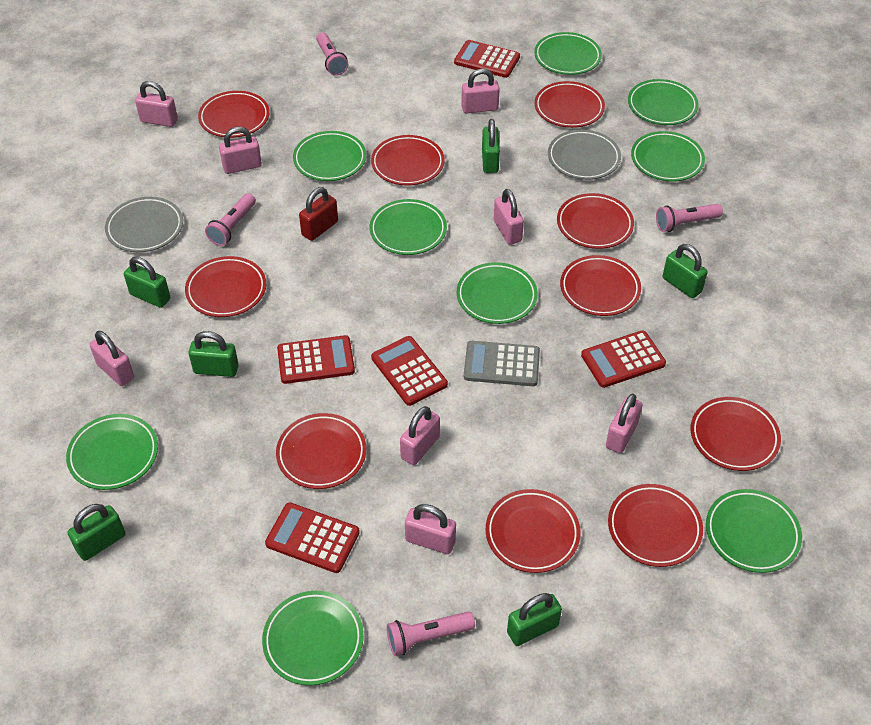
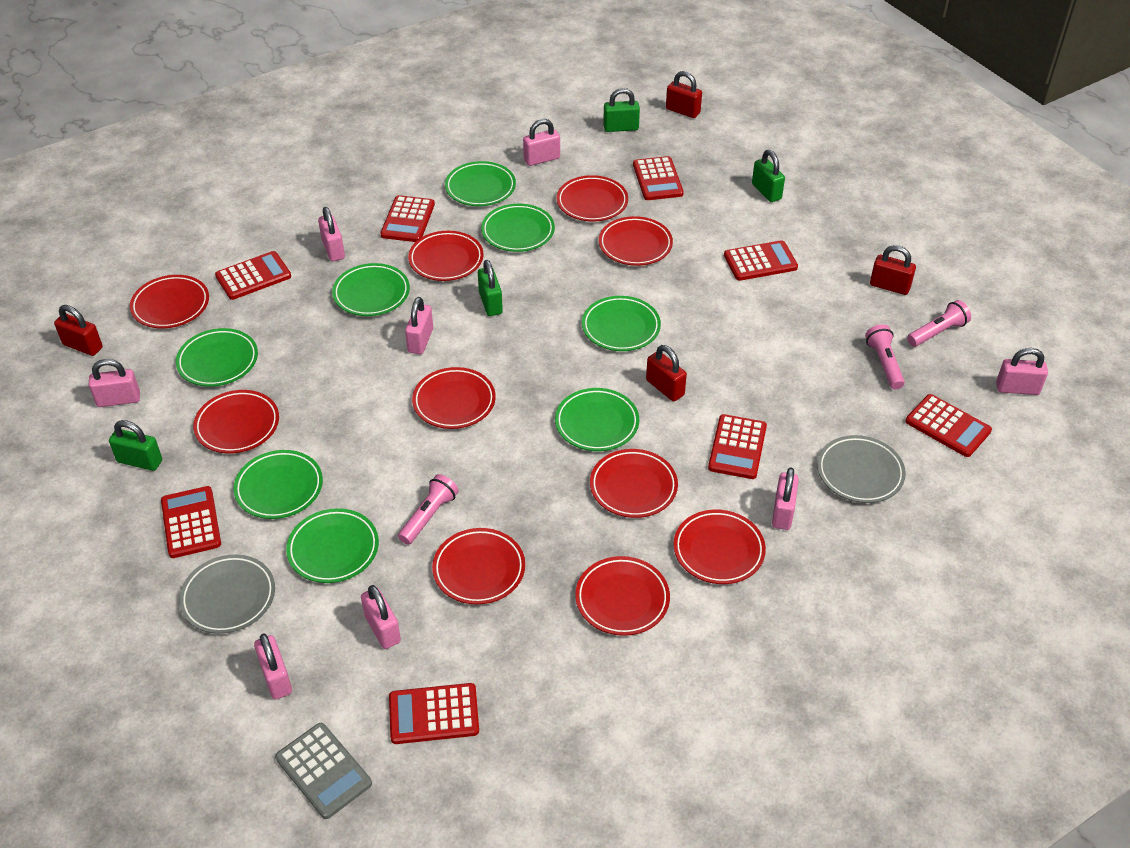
green padlock: 6 -> 4
green plate: 9 -> 8
pink flashlight: 4 -> 3
red calculator: 5 -> 8
red padlock: 1 -> 4

